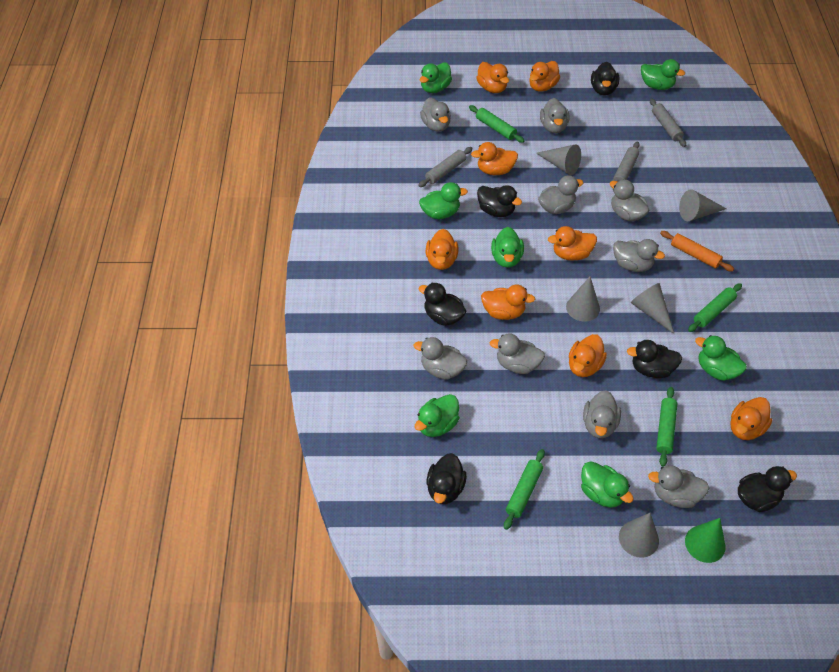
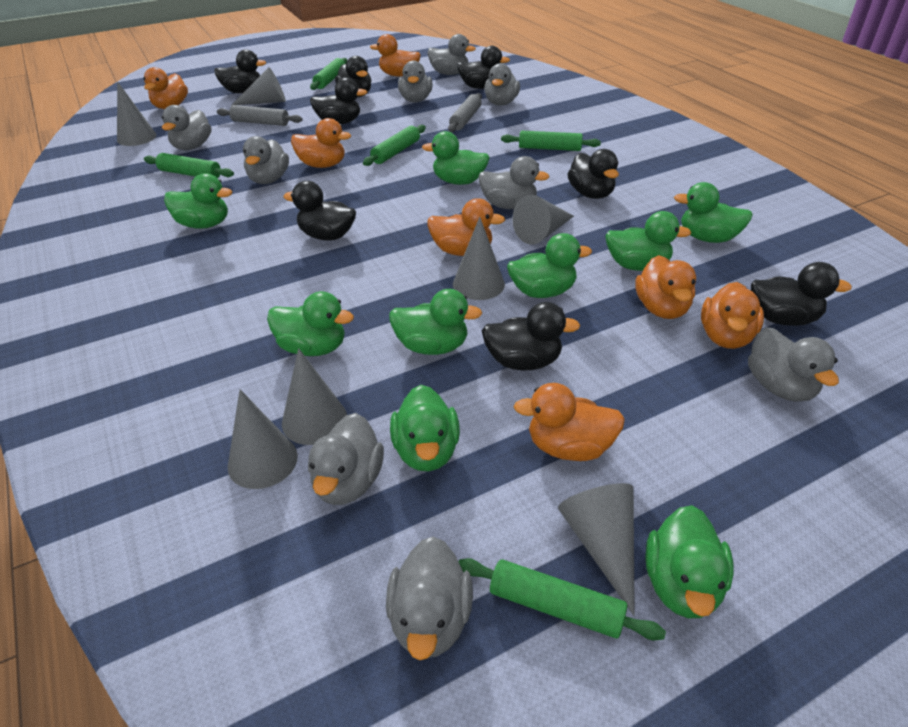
black duck: 6 -> 8
green cone: 1 -> 0
green duck: 7 -> 9
green rolling pin: 4 -> 5
grey cone: 5 -> 7
grey rolling pin: 3 -> 2
orange duck: 8 -> 7
orange rolling pin: 1 -> 0

